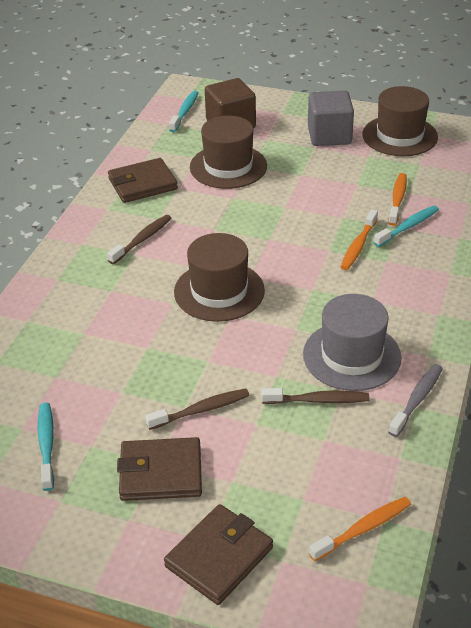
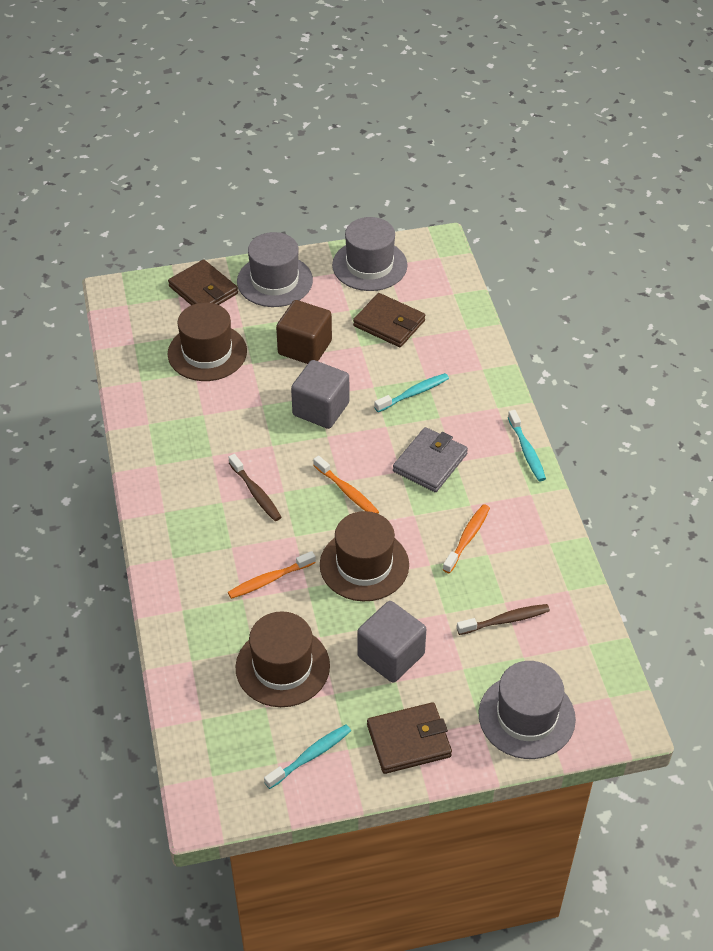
brown toothbrush: 3 -> 2
grey cube: 1 -> 2
grey hat: 1 -> 3
grey toothbrush: 1 -> 0
grey wallet: 0 -> 1

